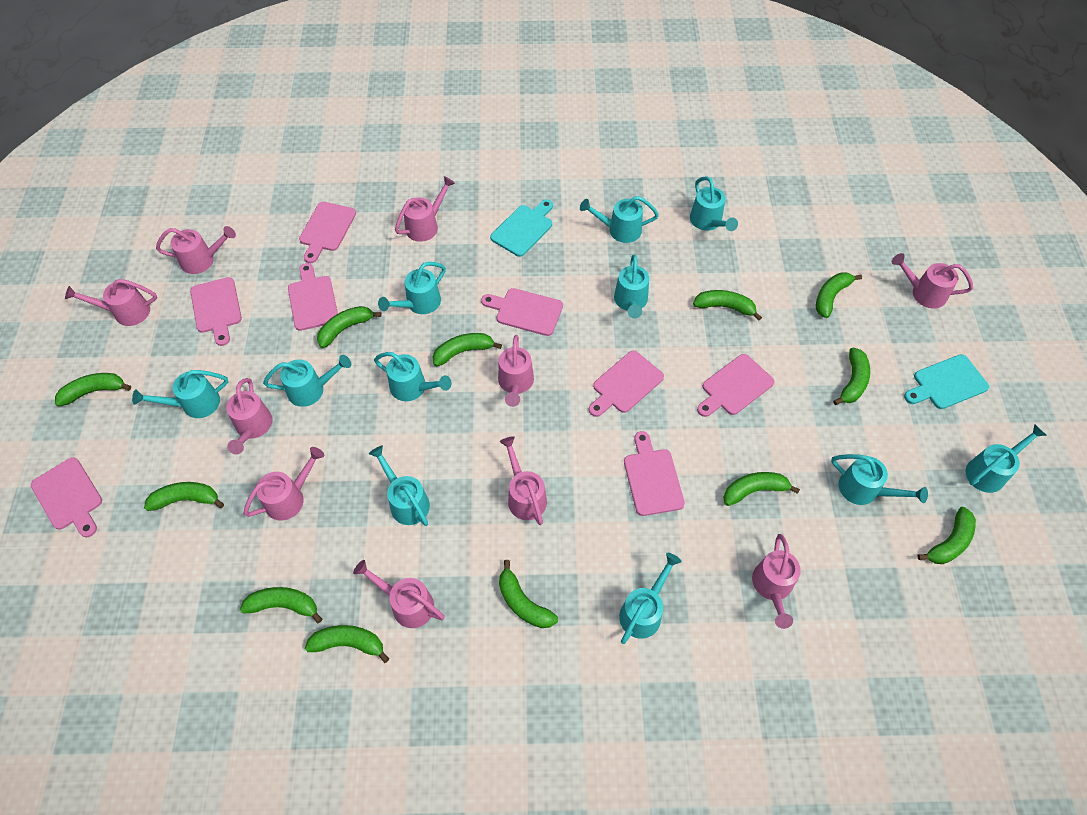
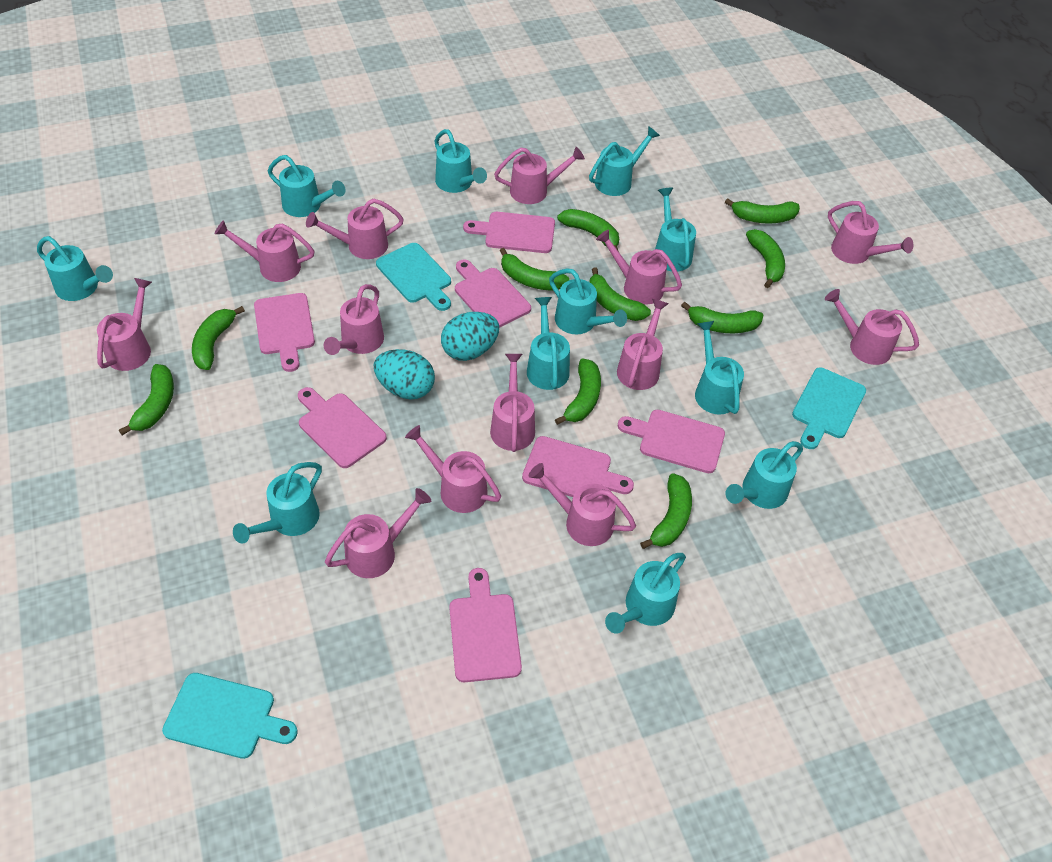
green banana: 12 -> 10
pink cutting board: 8 -> 7
pink watering can: 10 -> 13
turquoise cutting board: 2 -> 3
turquoise egg: 0 -> 2

